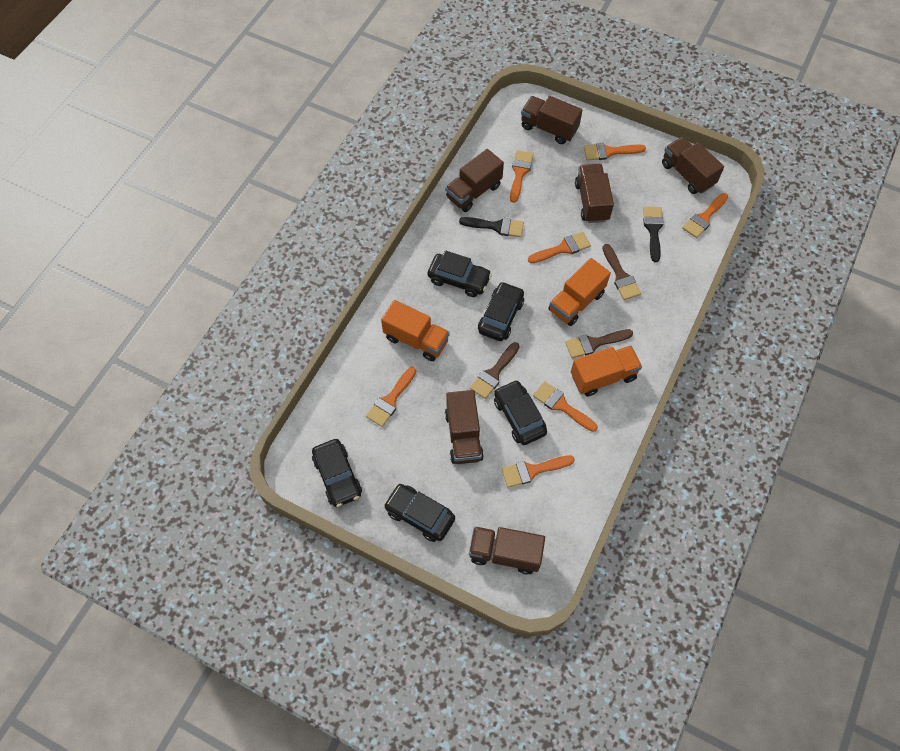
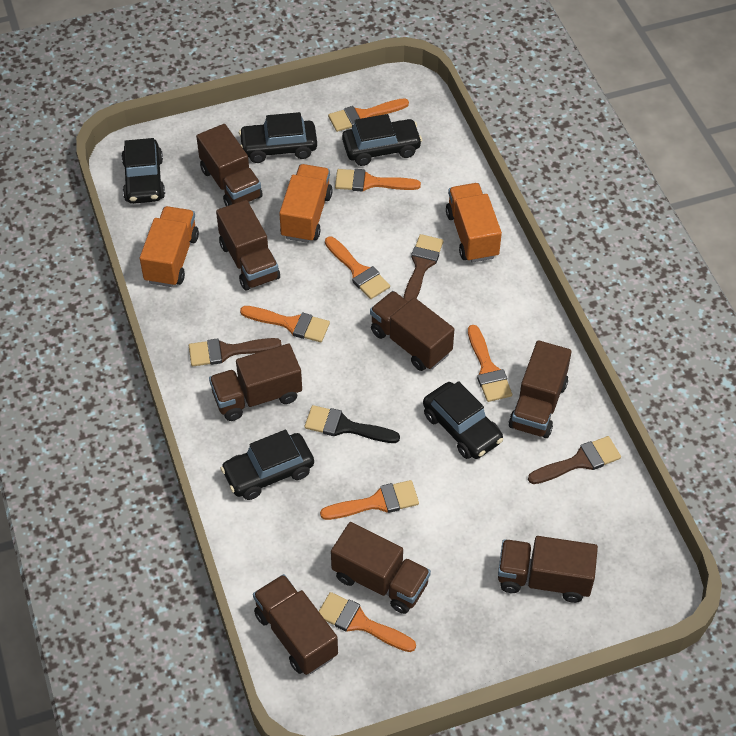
black brush: 2 -> 1
brown truck: 6 -> 8

